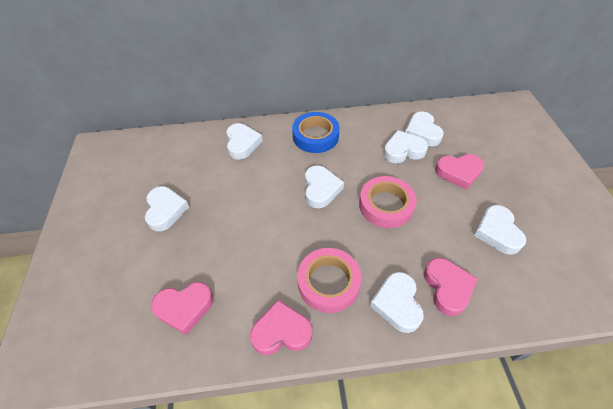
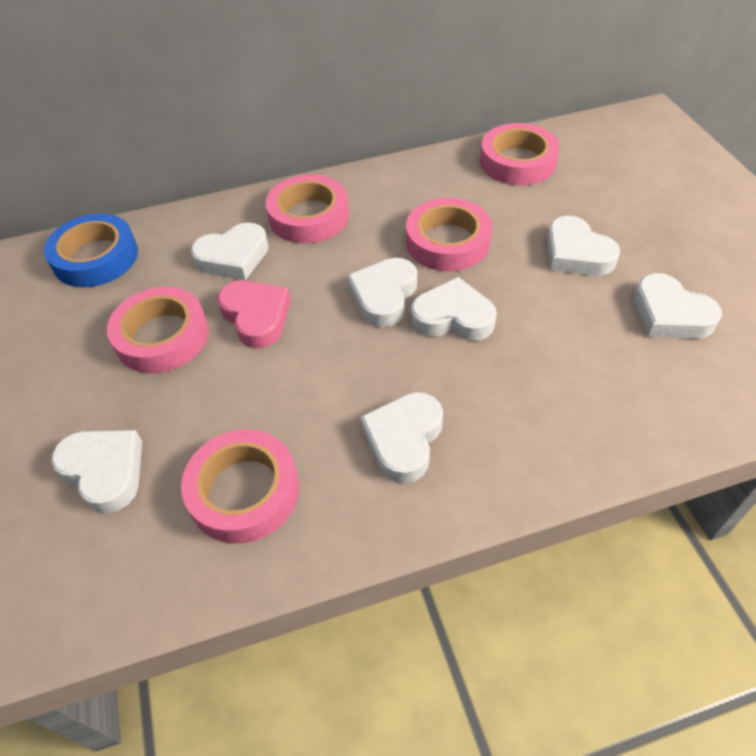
pink heart: 4 -> 1
pink tape: 2 -> 5

